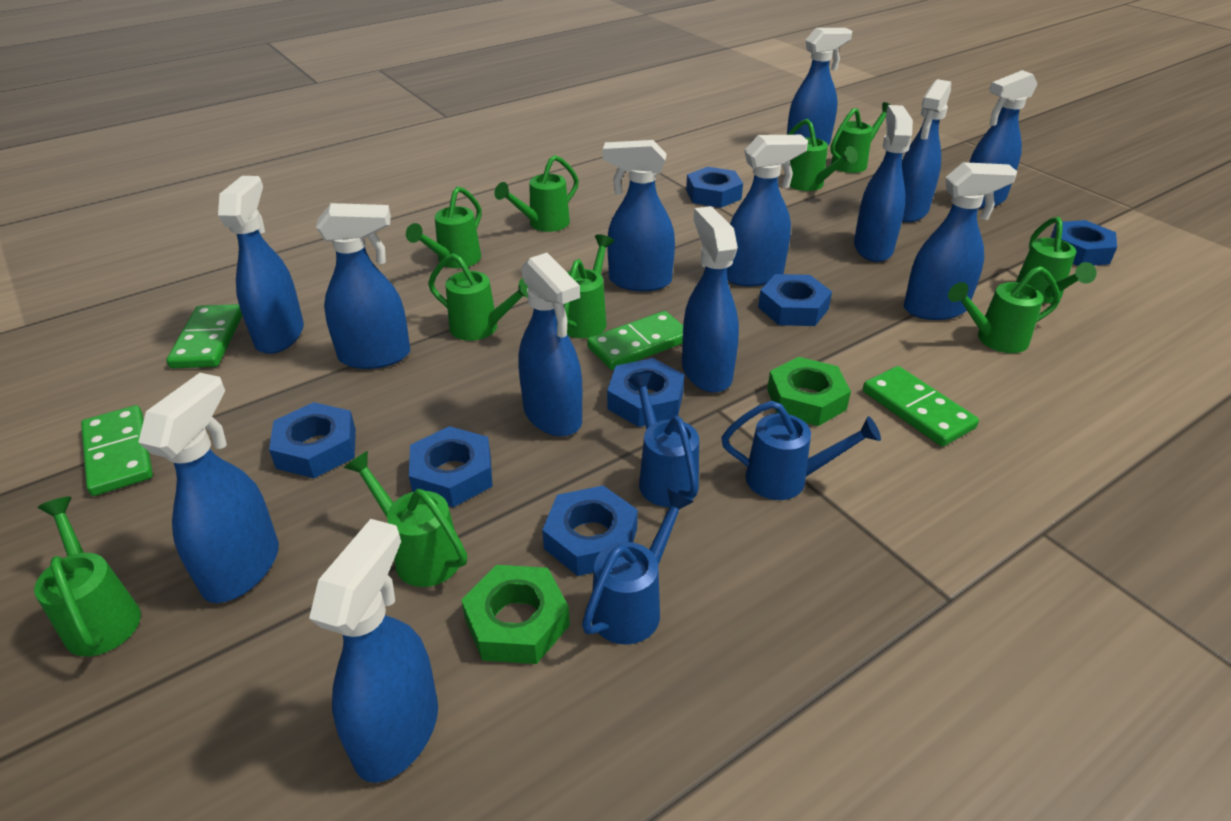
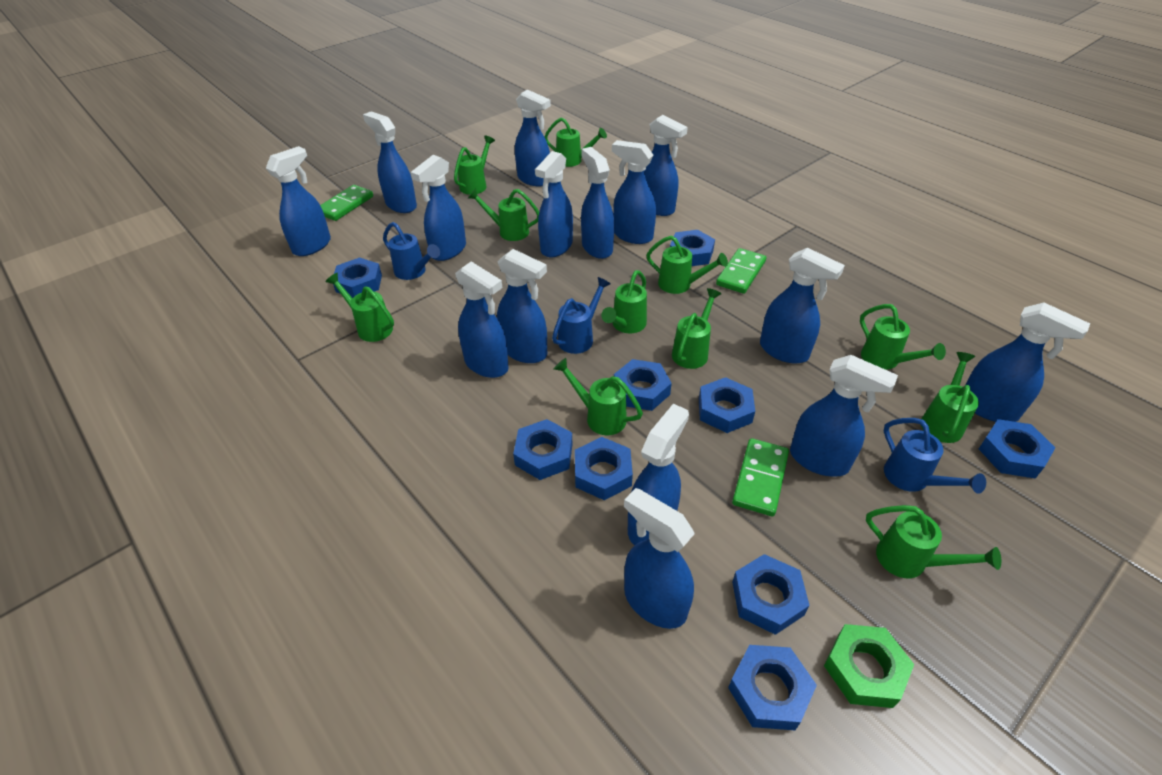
blue nut: 7 -> 9
blue spray bottle: 13 -> 15
green domino: 4 -> 3
green nut: 2 -> 1
green watering can: 10 -> 11

